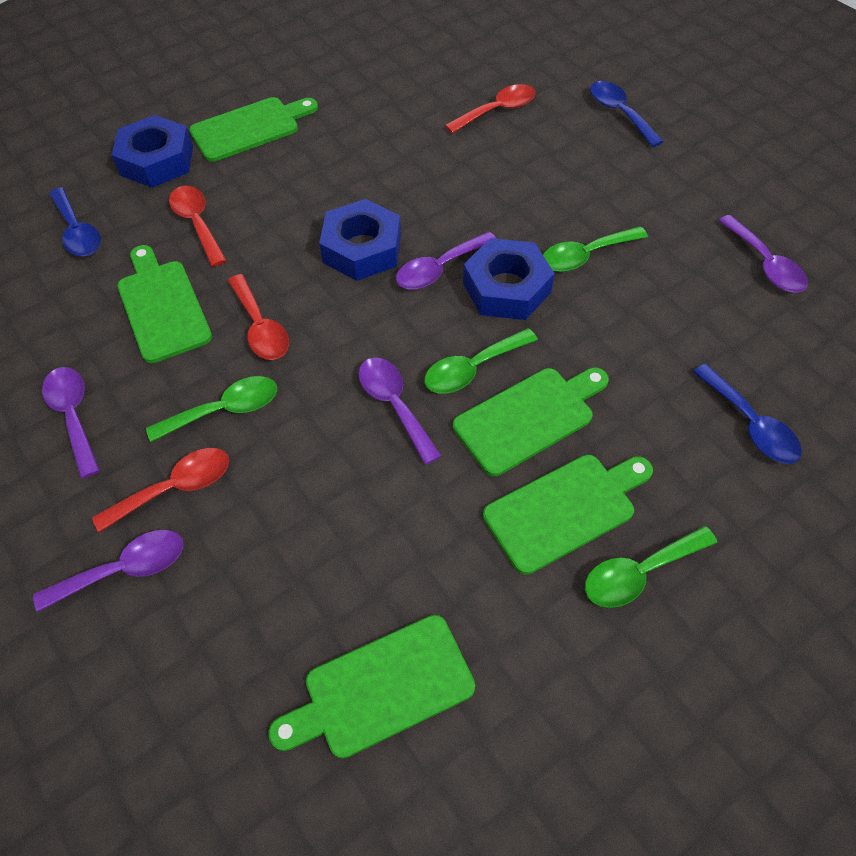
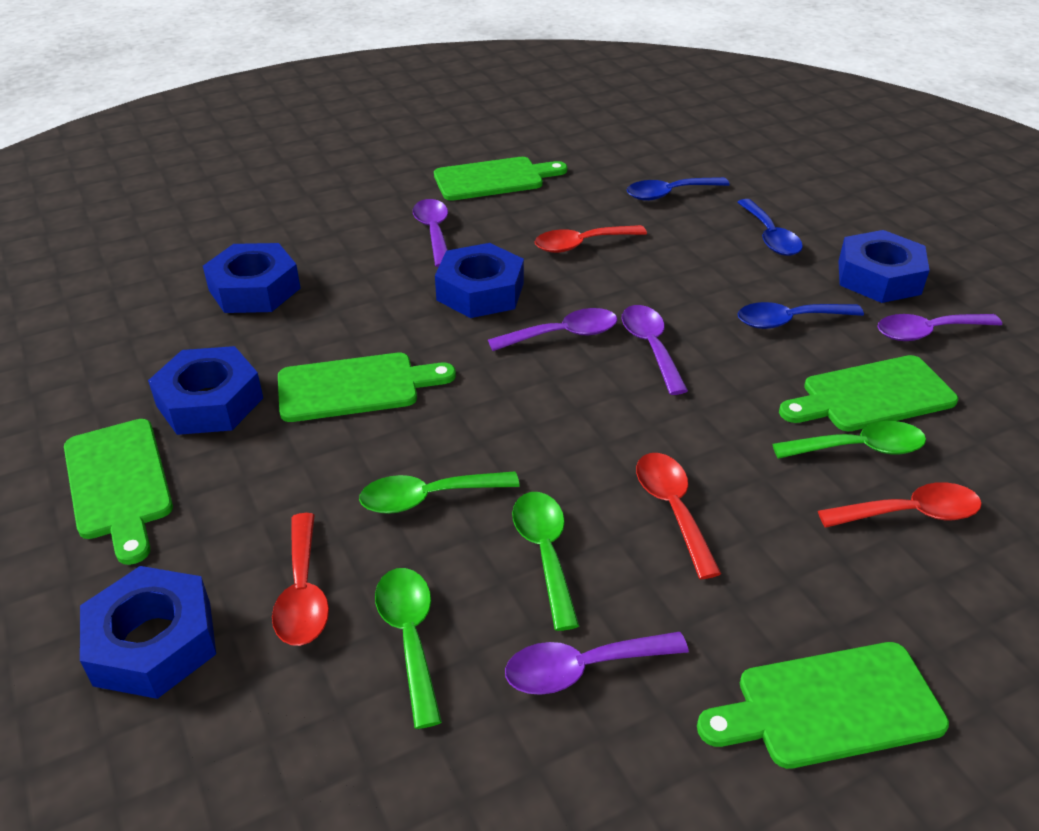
blue nut: 3 -> 5

